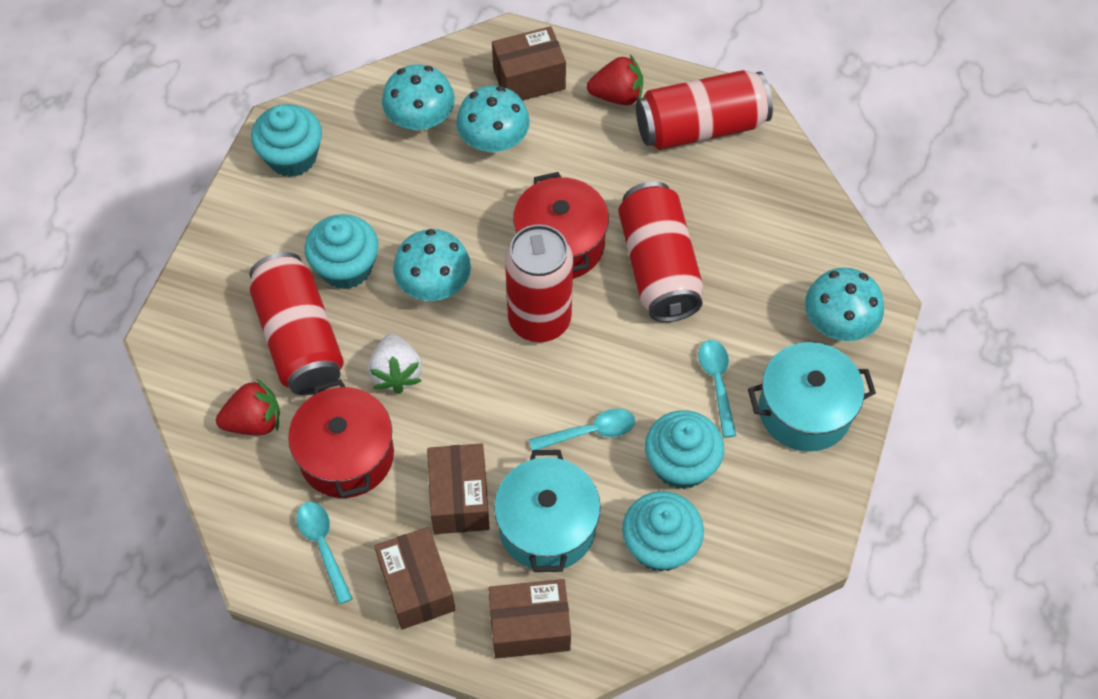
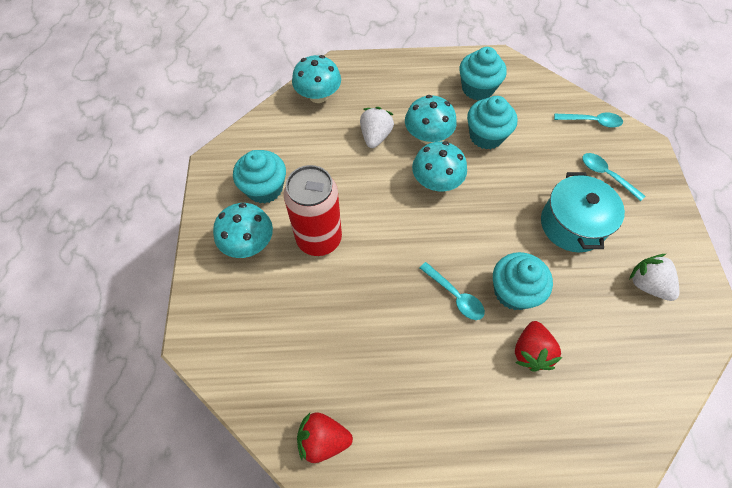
brown box: 4 -> 0
red can: 4 -> 1
red pot: 2 -> 0
turquoise pot: 2 -> 1
white strawberry: 1 -> 2

